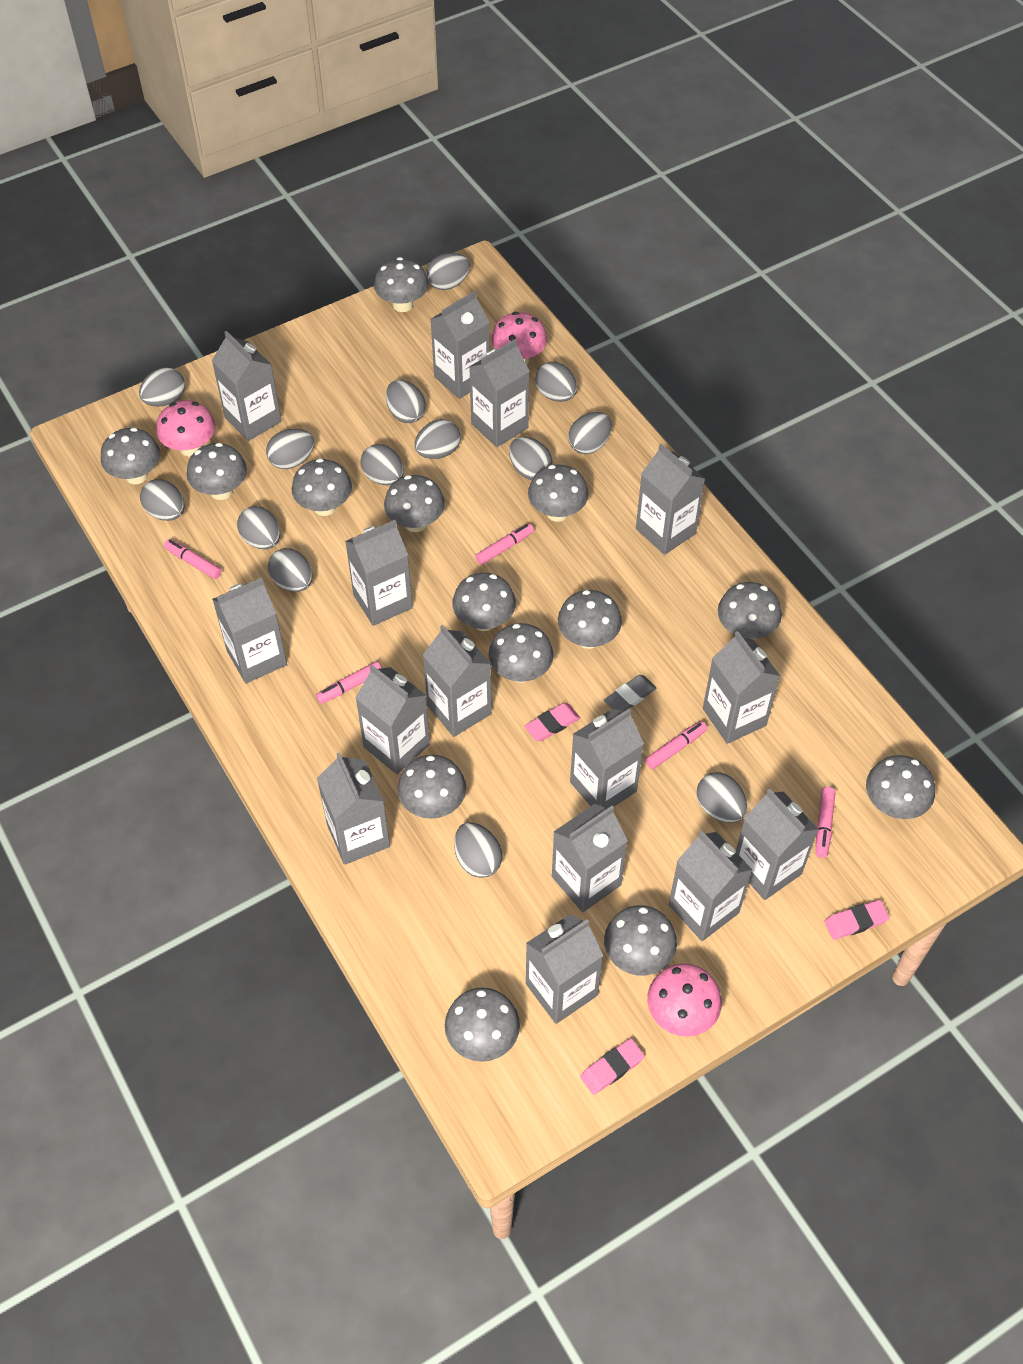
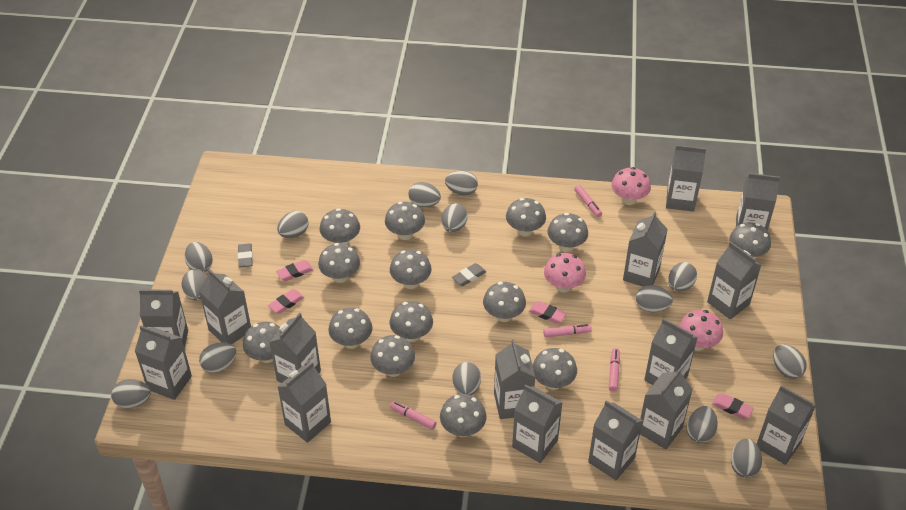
grey eraser: 1 -> 2
pink eraser: 3 -> 4
pink marker: 5 -> 4

